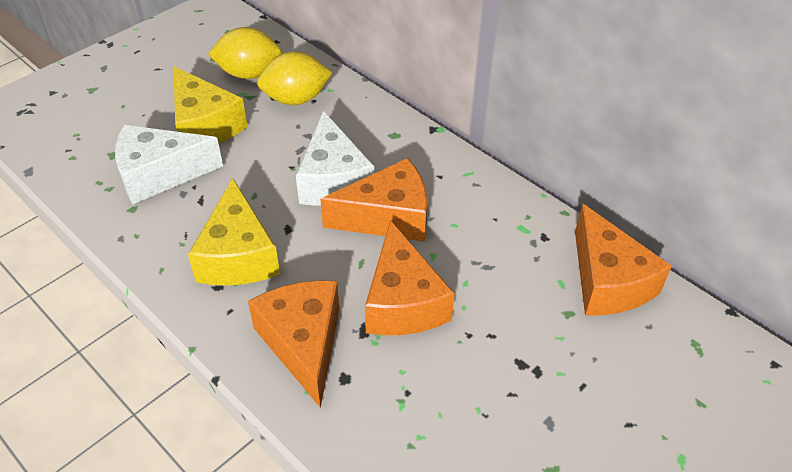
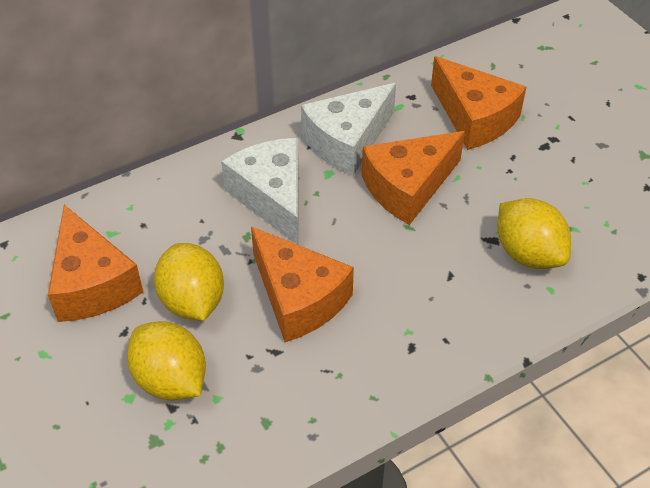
yellow cheese: 2 -> 0
yellow lemon: 2 -> 3

